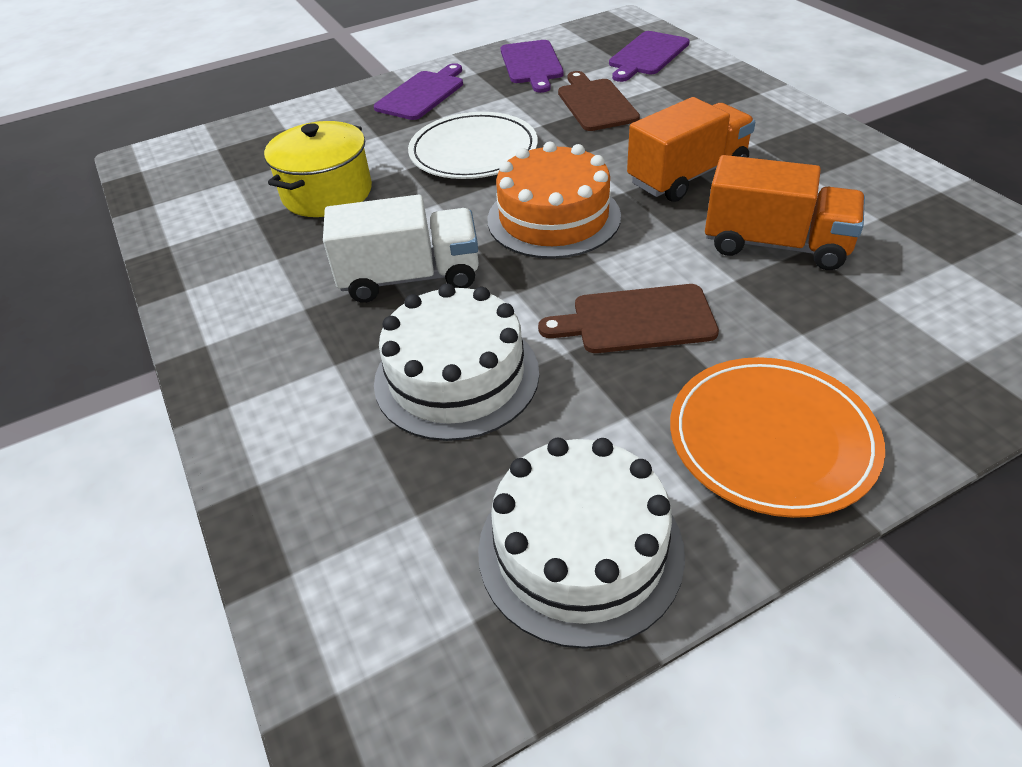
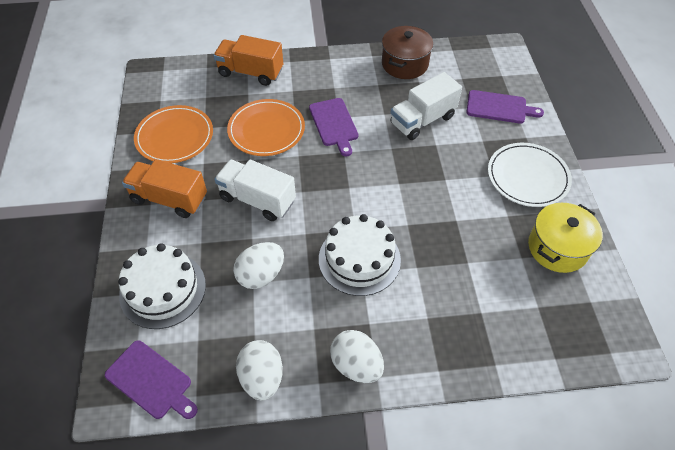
brown cutting board: 2 -> 0
brown pot: 0 -> 1
orange cake: 1 -> 0
orange plate: 1 -> 2
white egg: 0 -> 3
white truck: 1 -> 2

